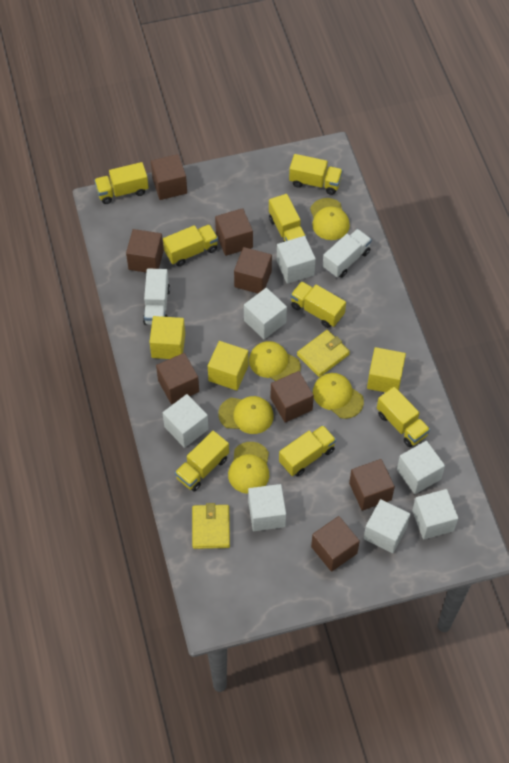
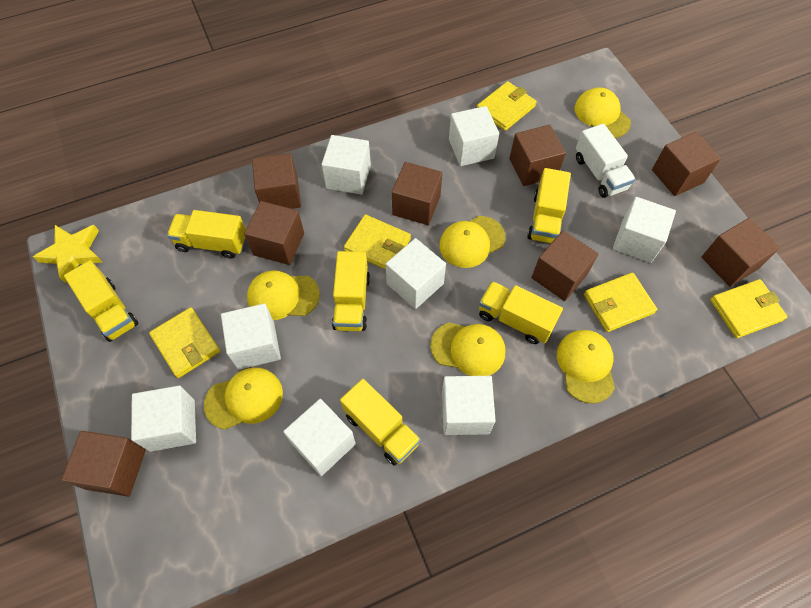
white cube: 7 -> 8
white truck: 2 -> 1
yellow cap: 5 -> 6
yellow cube: 3 -> 0
yellow star: 0 -> 1
yellow truck: 8 -> 6
yellow wallet: 2 -> 5

